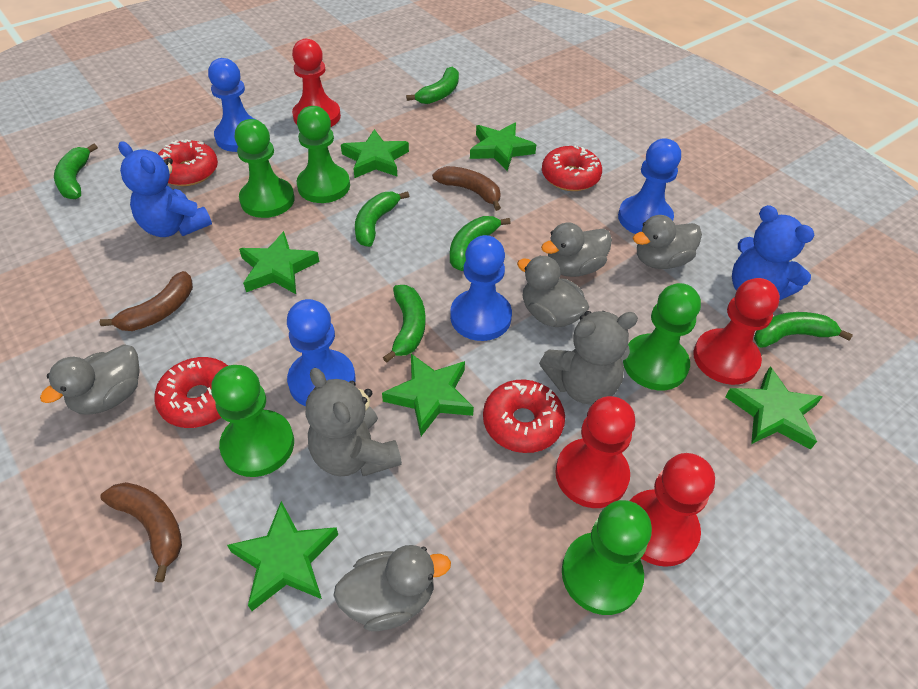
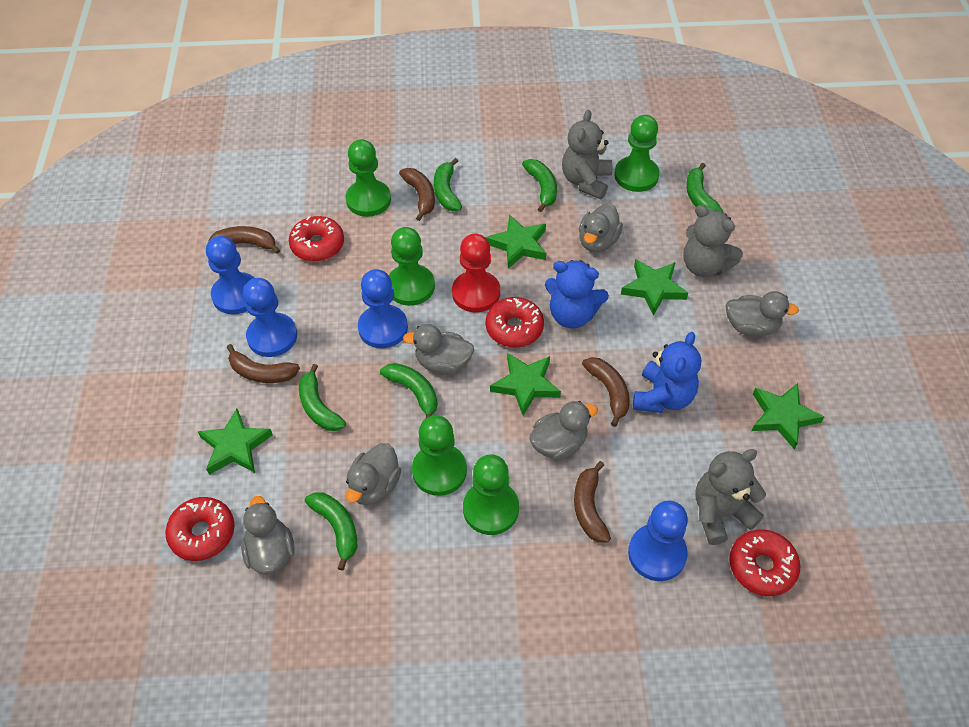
brown banana: 3 -> 5
green star: 6 -> 5
grey duck: 5 -> 6
grey teddy bear: 2 -> 3
red pawn: 4 -> 1

